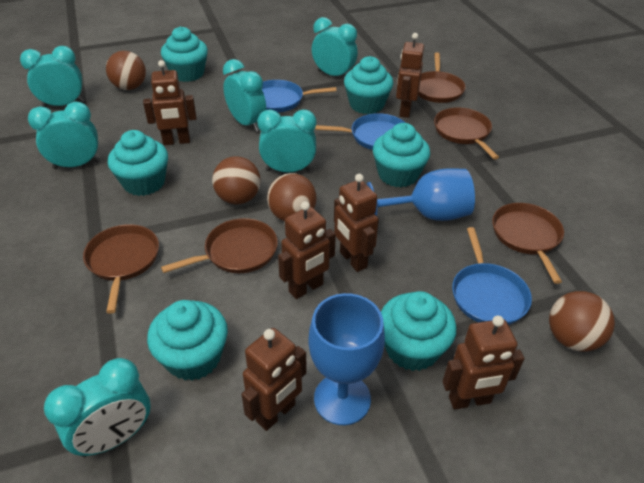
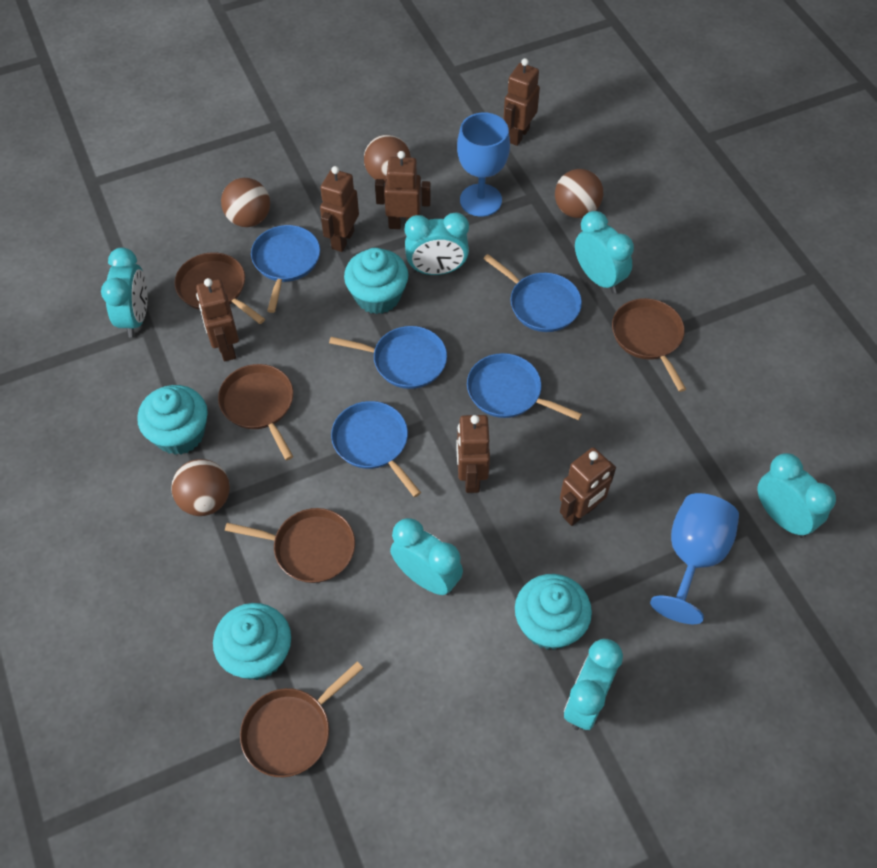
blue pan: 3 -> 5
turquoise cupcake: 6 -> 4

